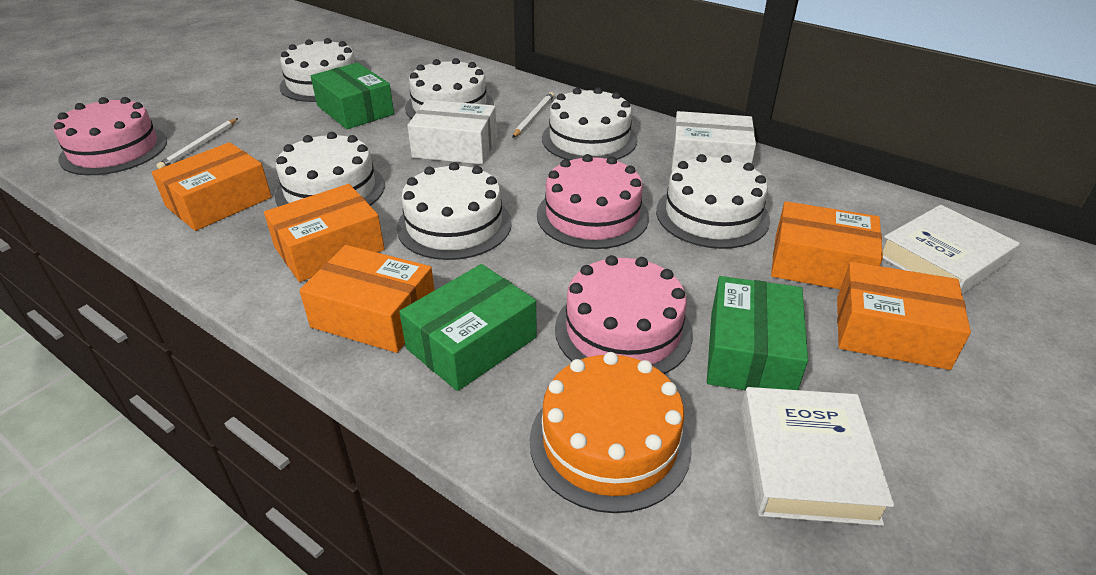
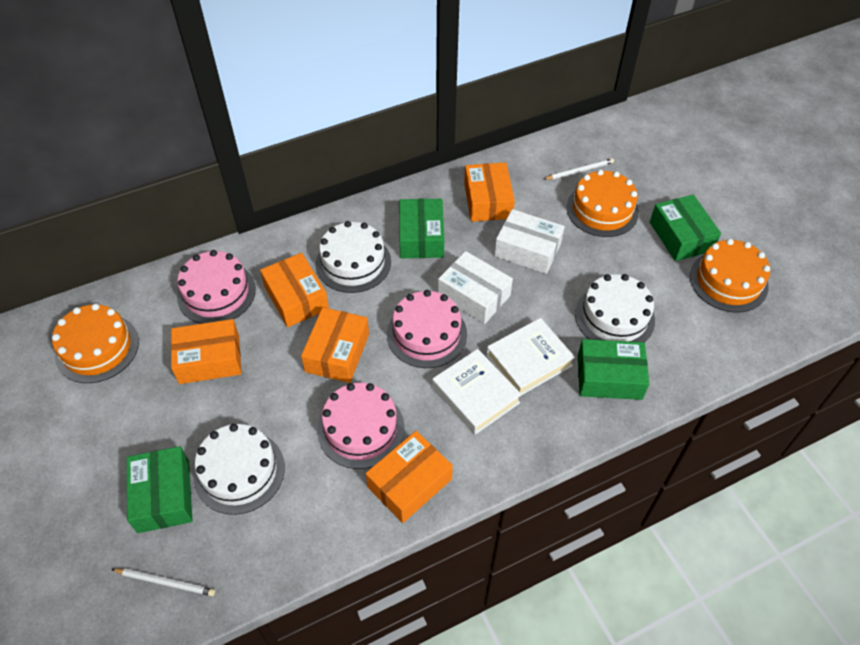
green box: 3 -> 4
orange cake: 1 -> 3
white cake: 6 -> 3

